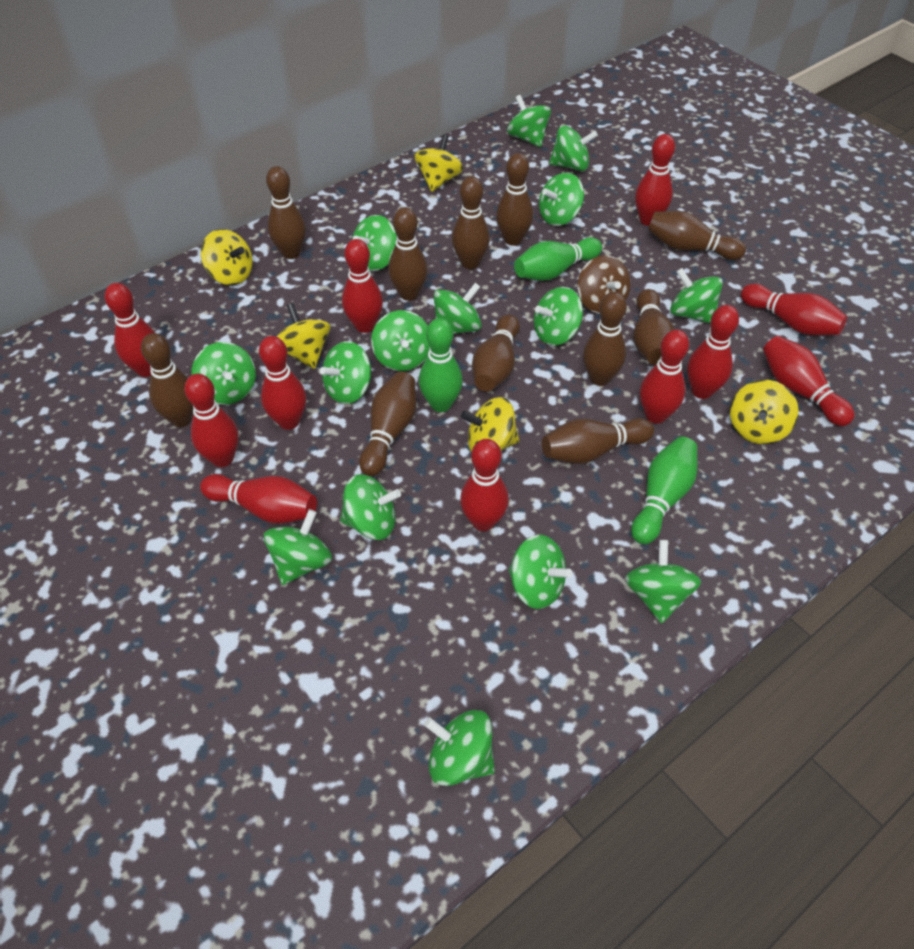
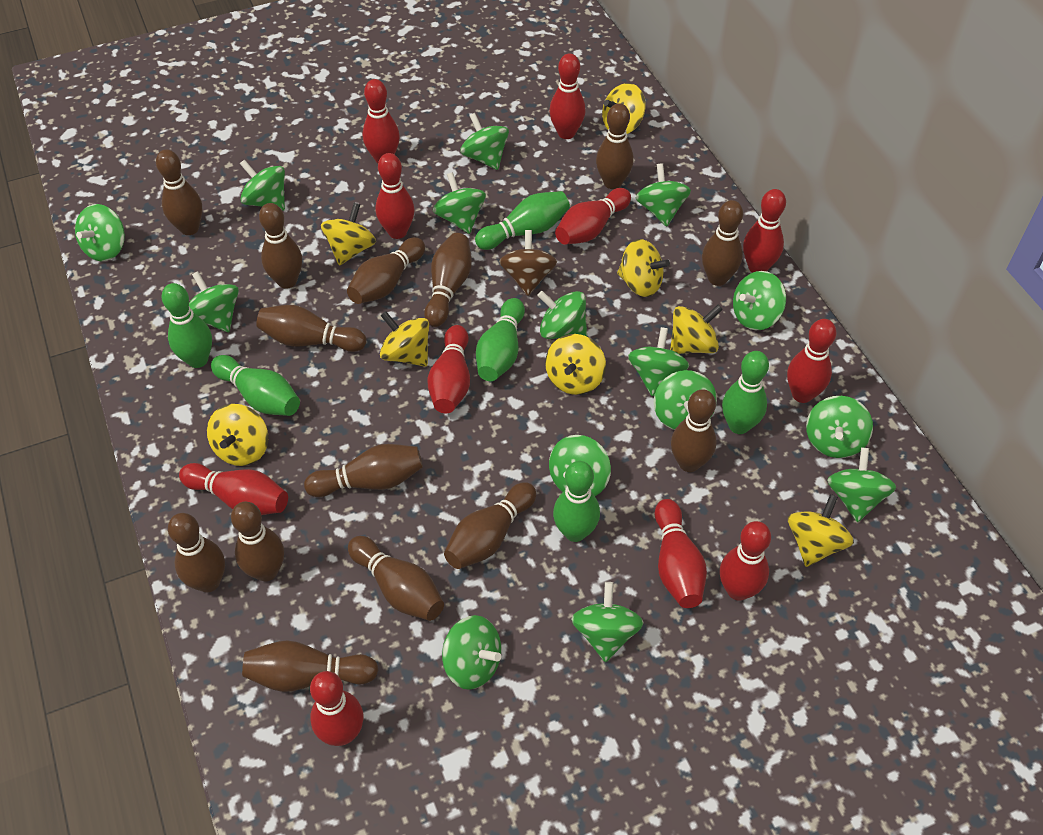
brown bowling pin: 11 -> 14
green bowling pin: 3 -> 6
yellow spinning top: 5 -> 8

